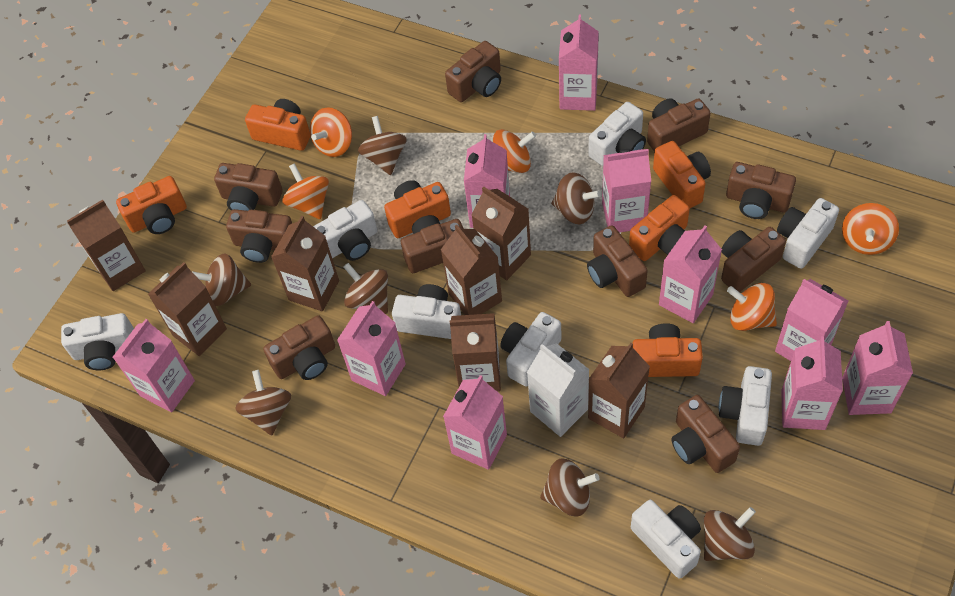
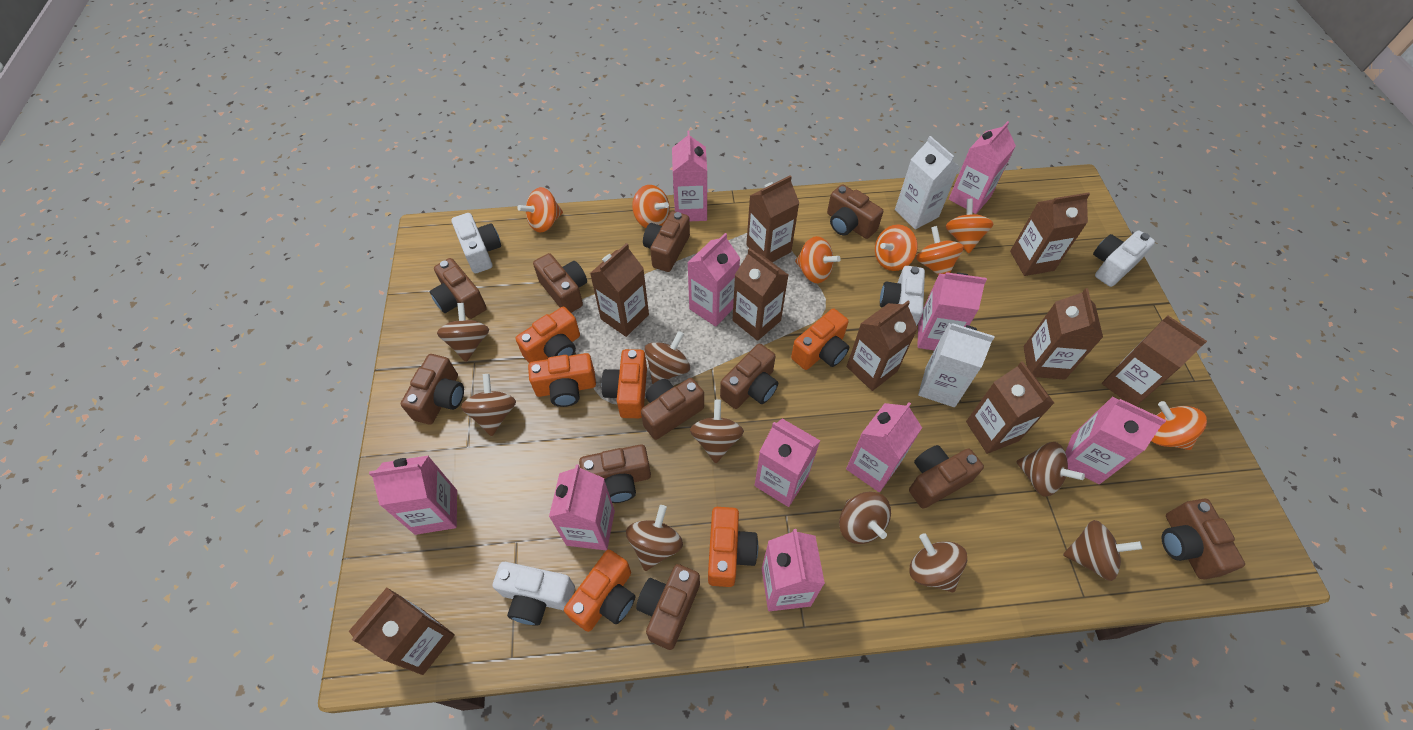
brown camera: 10 -> 11
brown carton: 7 -> 9
brown spinning top: 7 -> 9
orange spinning top: 5 -> 7
white camera: 8 -> 4
white carton: 1 -> 2

